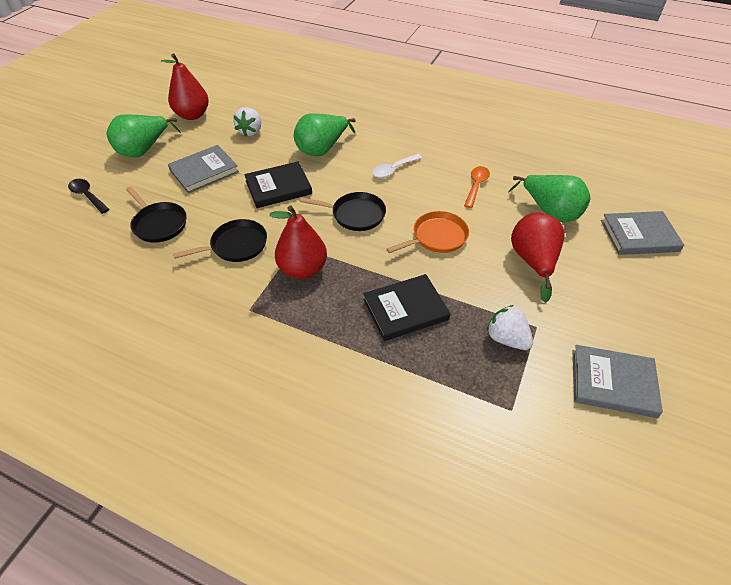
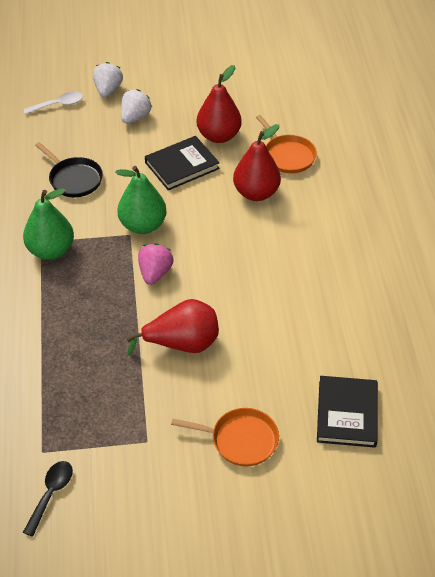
black pan: 3 -> 1
green pear: 3 -> 2
grey book: 3 -> 0
orange pan: 1 -> 2
orange spoon: 1 -> 0
pink strawberry: 0 -> 1

